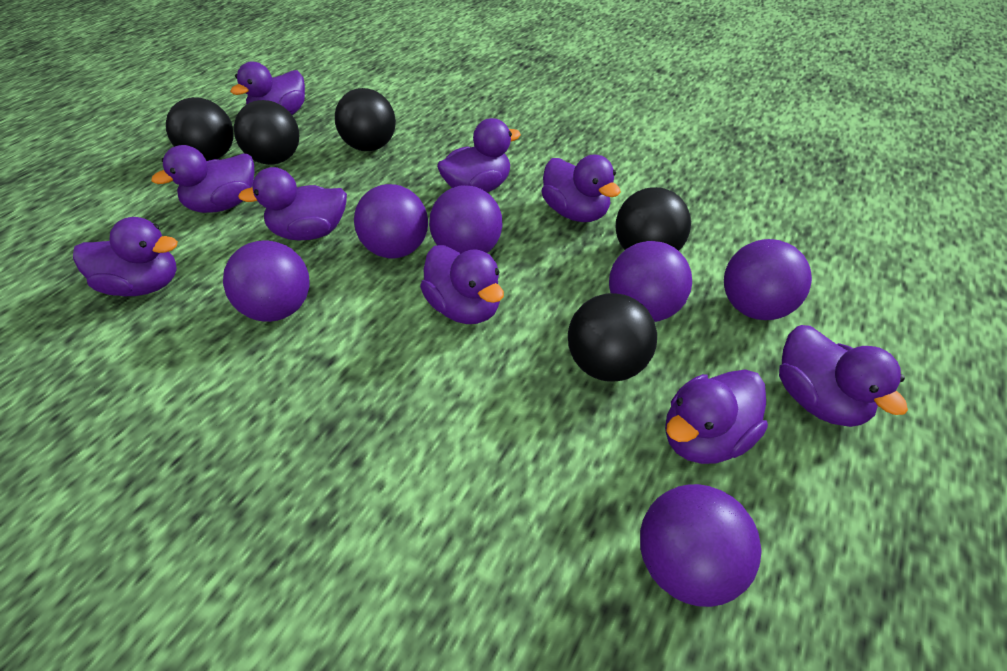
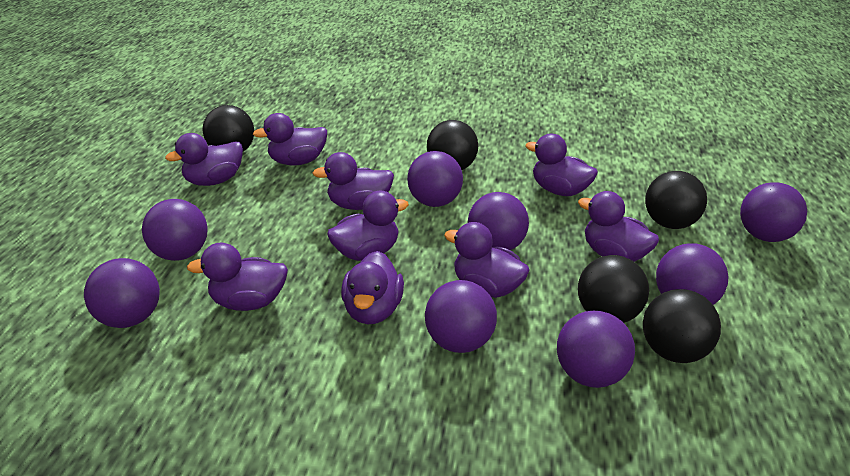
purple ball: 6 -> 8

